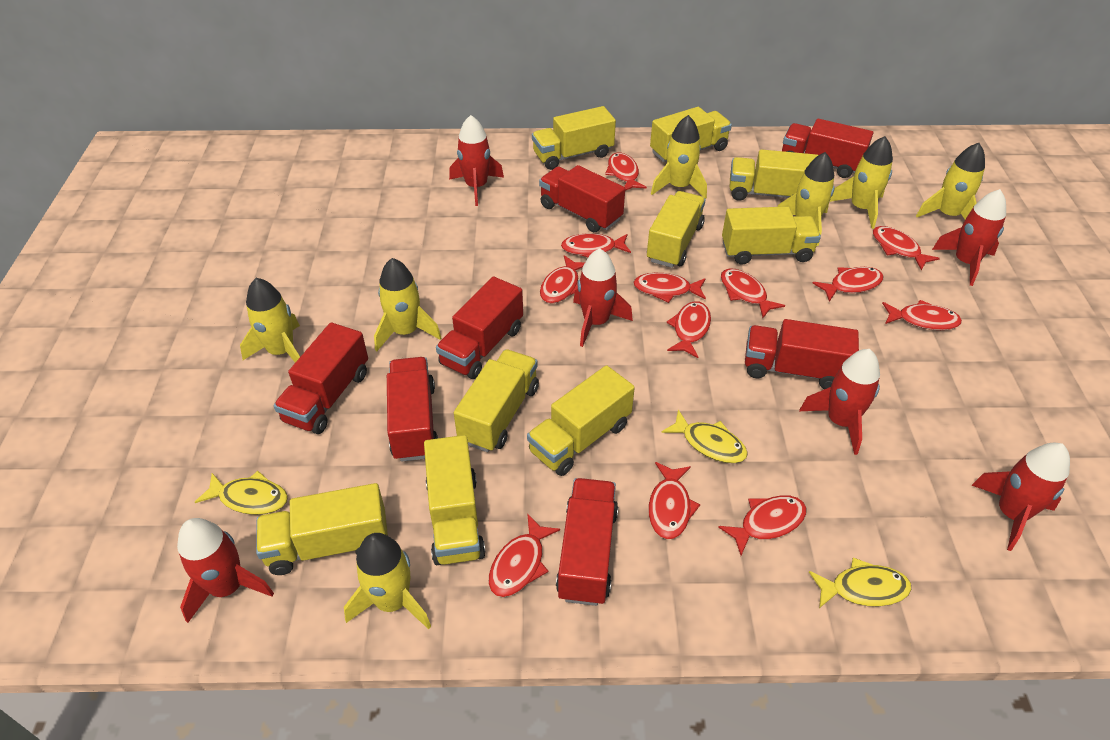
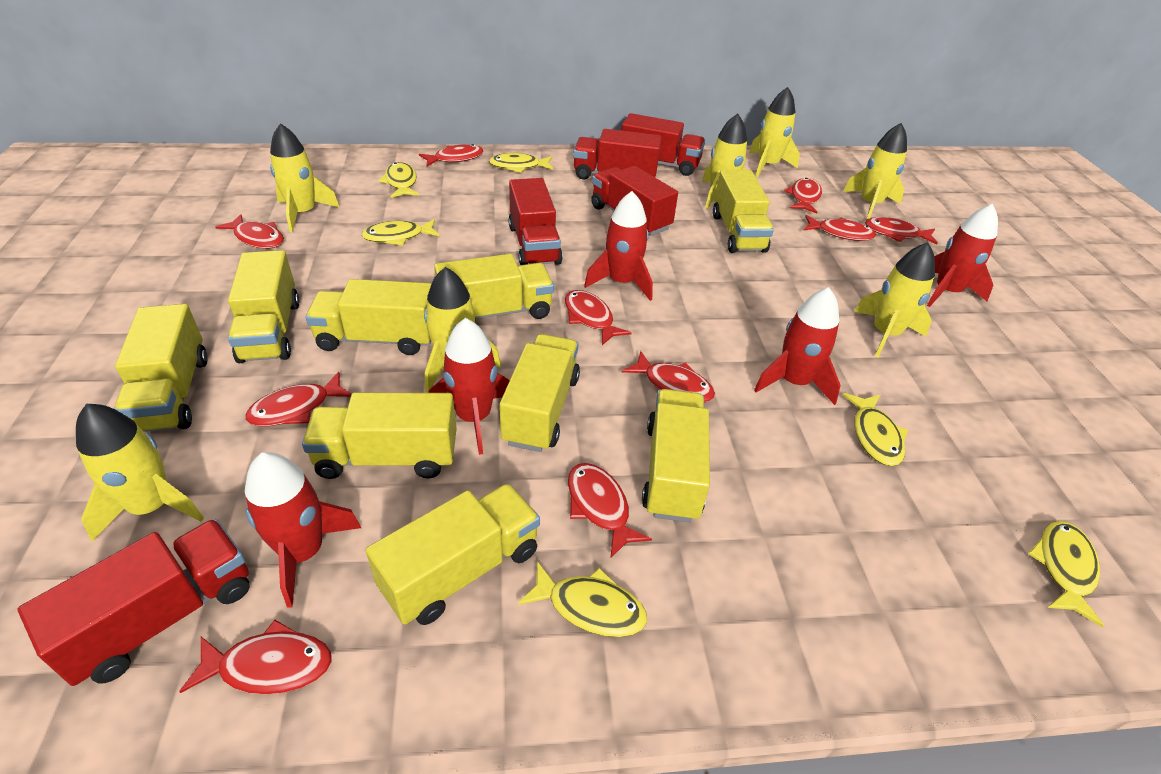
red fish: 12 -> 10
red rocket: 6 -> 5
red truck: 7 -> 5
yellow fish: 3 -> 6

